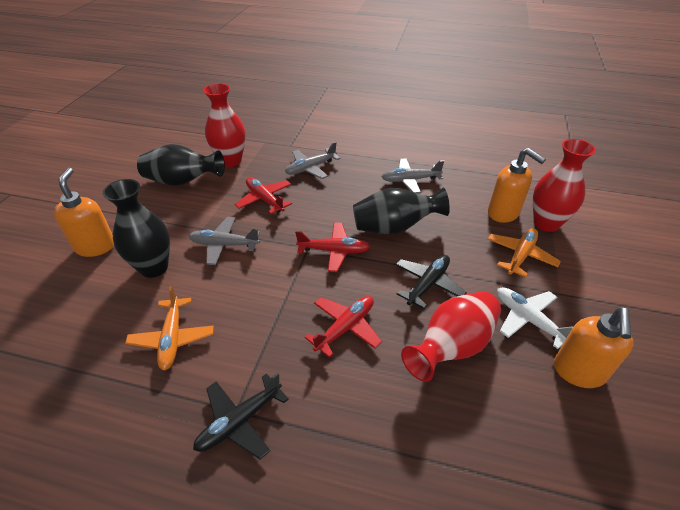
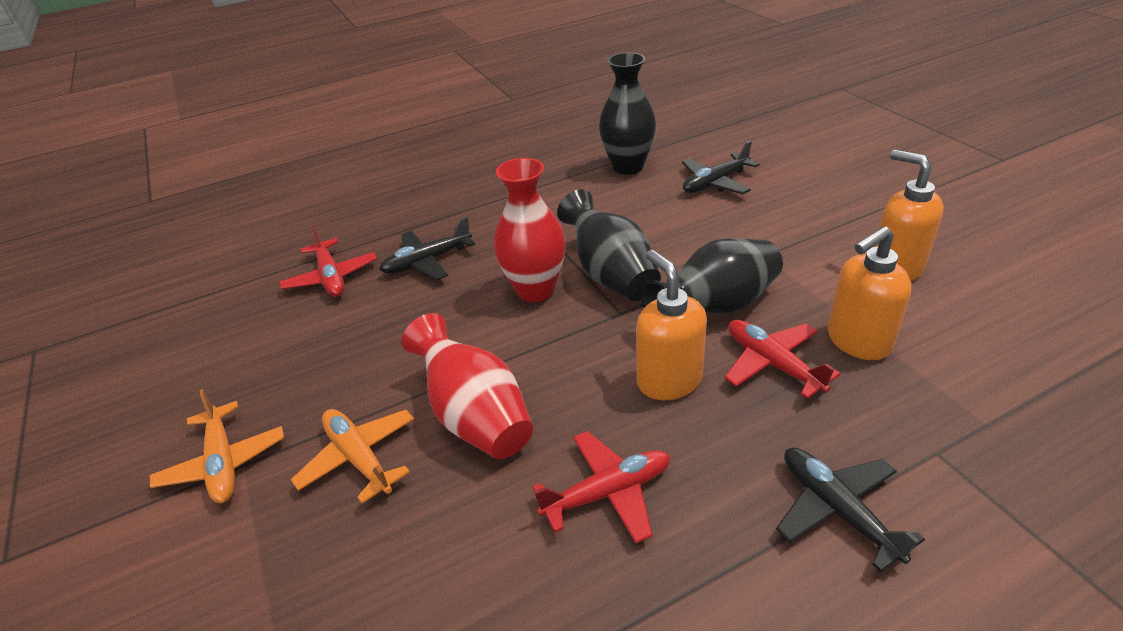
black plane: 2 -> 3
grey plane: 3 -> 0
red vase: 3 -> 2
white plane: 1 -> 0

